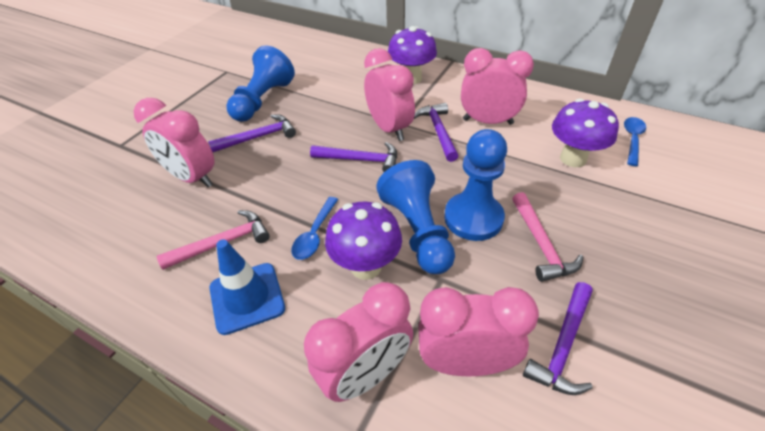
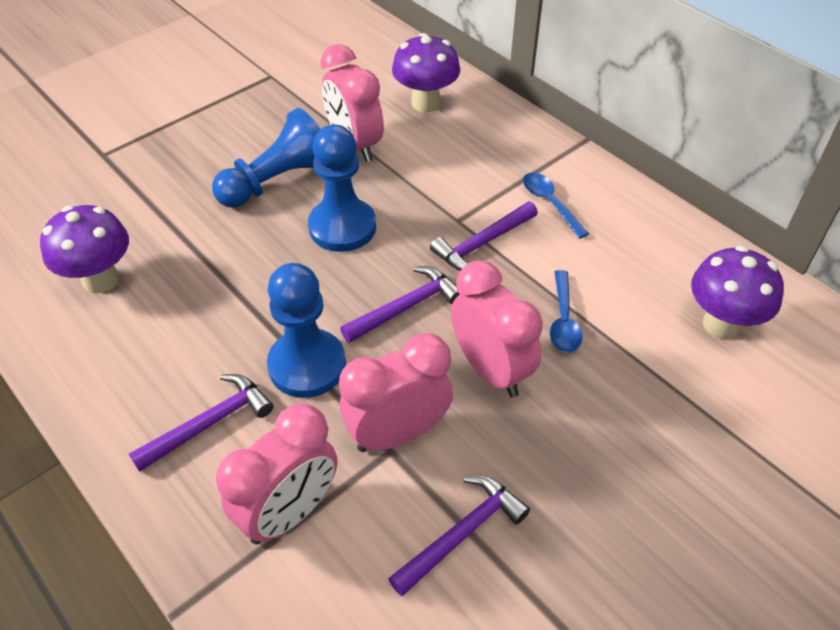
blue traffic cone: 1 -> 0
pink clock: 5 -> 4
pink hammer: 2 -> 0

